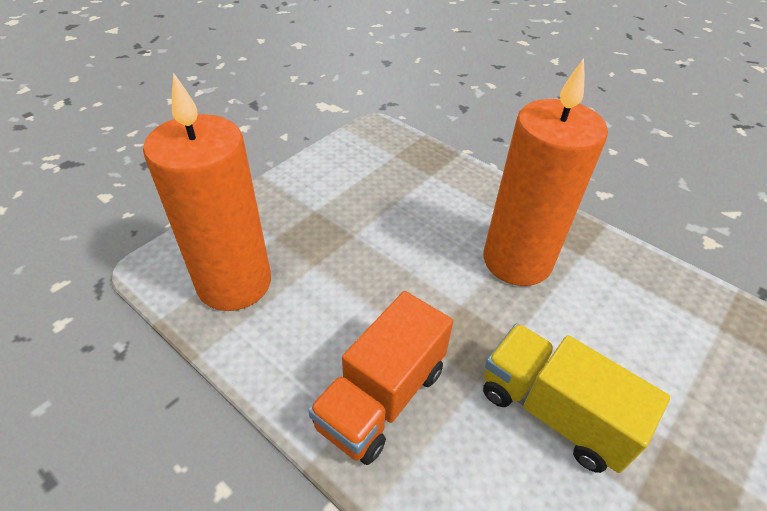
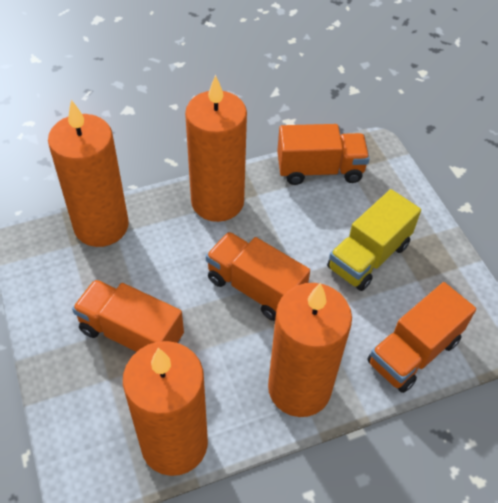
orange candle: 2 -> 4
orange truck: 1 -> 4

